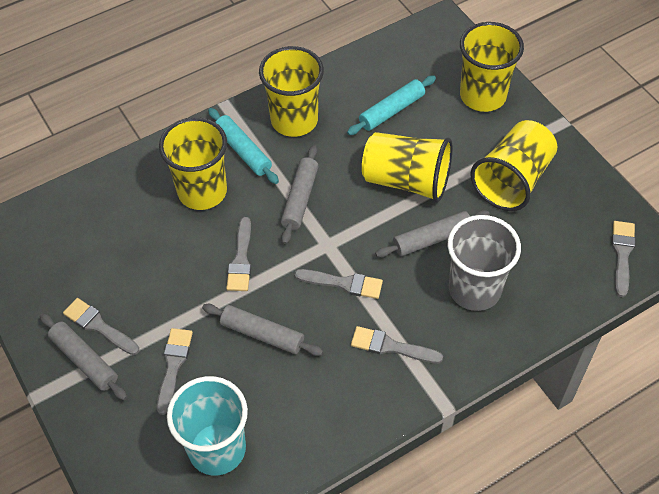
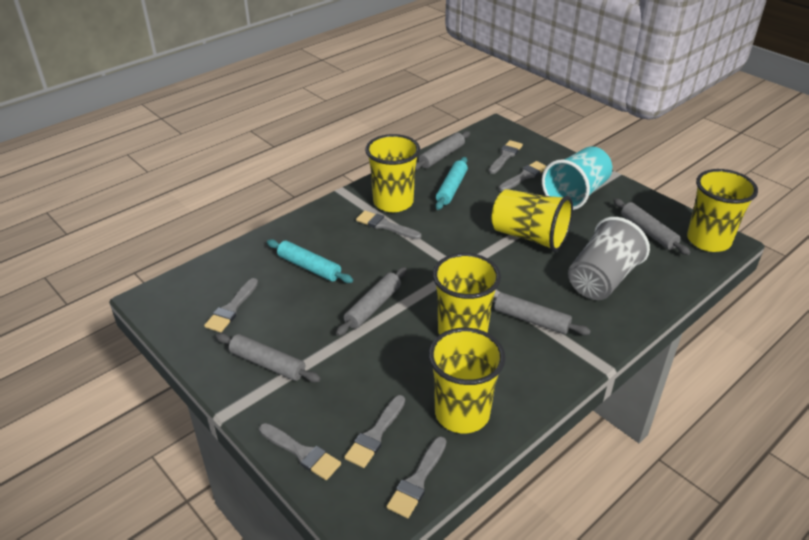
grey brush: 6 -> 7
grey rolling pin: 4 -> 5

